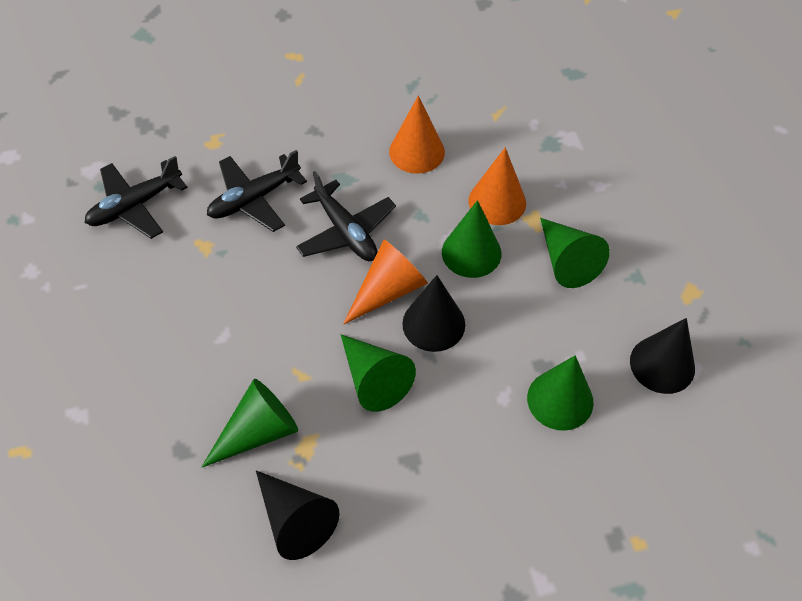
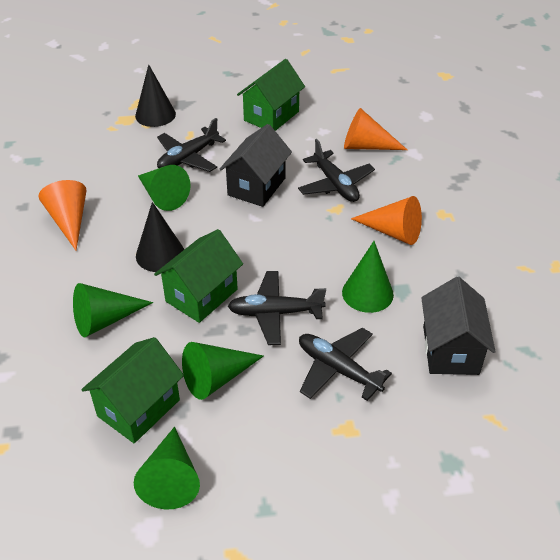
black cone: 3 -> 2
black house: 0 -> 2
black plane: 3 -> 4
green house: 0 -> 3

